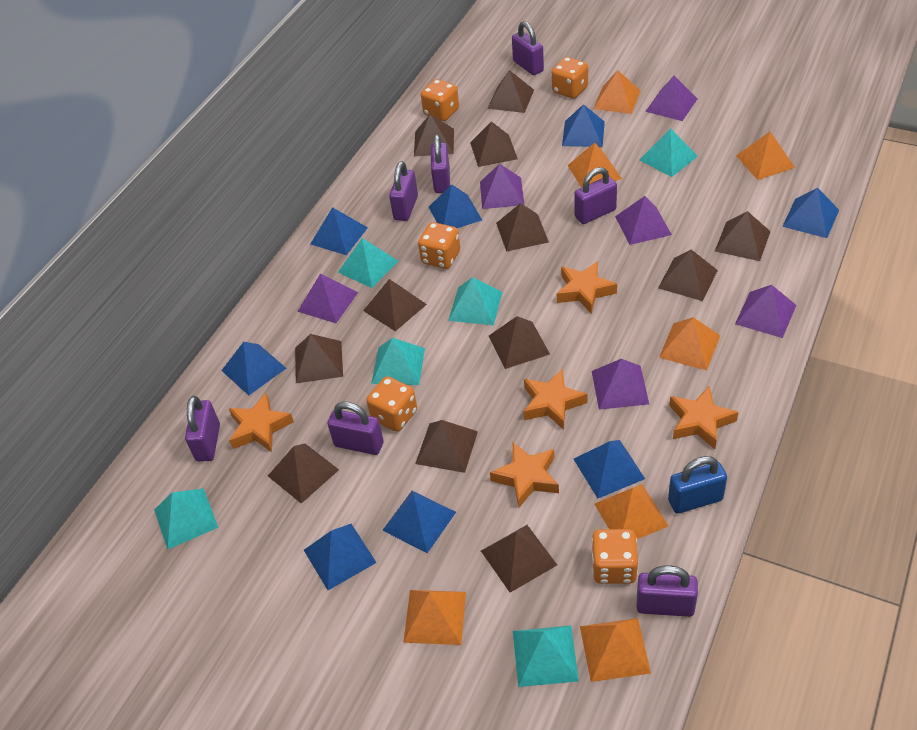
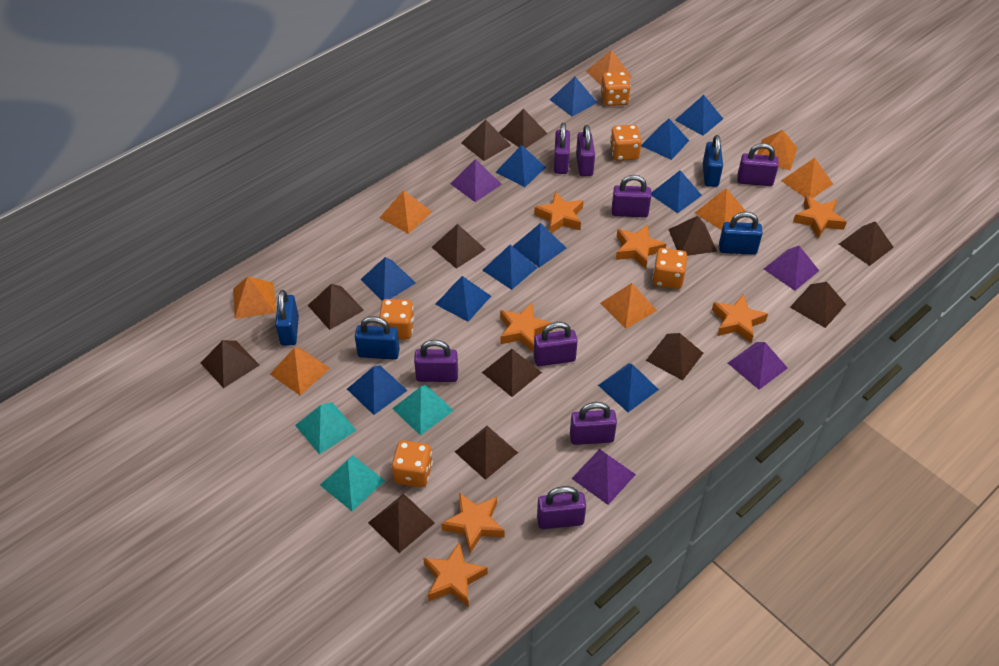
blue padlock: 1 -> 4
blue pyramid: 8 -> 11
orange pyramid: 7 -> 8
orange star: 5 -> 7
purple padlock: 7 -> 8
purple pyramid: 6 -> 4
turquoise pyramid: 6 -> 3

